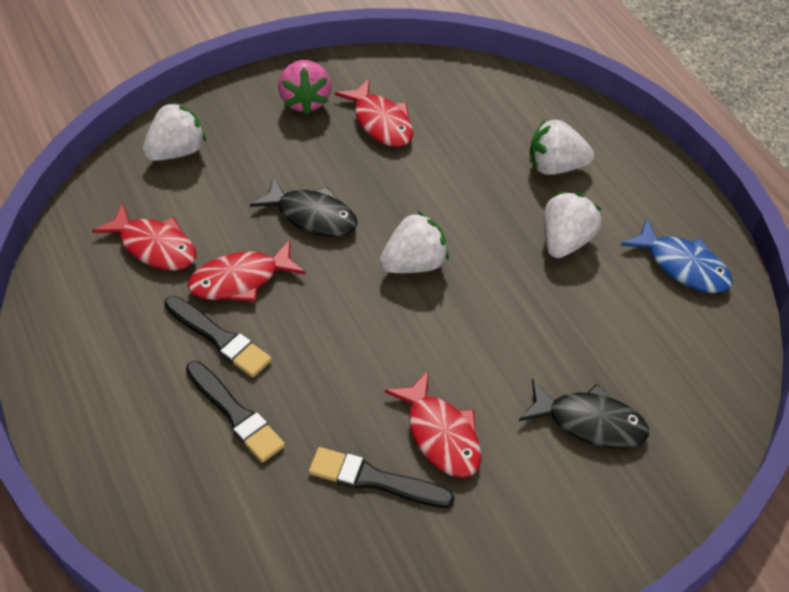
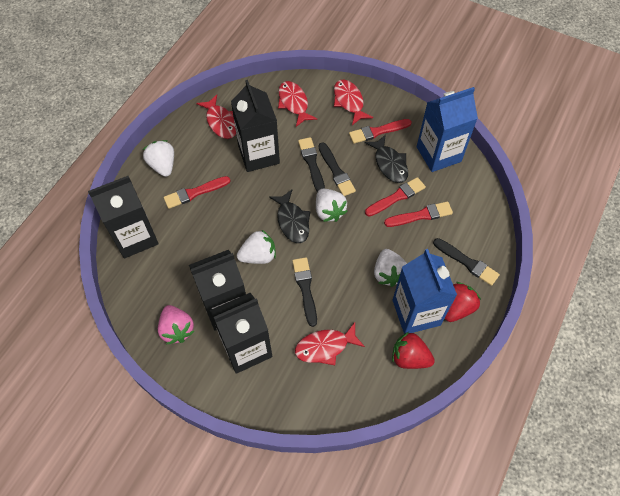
black brush: 3 -> 4
black carton: 0 -> 4
blue carton: 0 -> 2
blue fish: 1 -> 0
red brush: 0 -> 4
red strawberry: 0 -> 2

